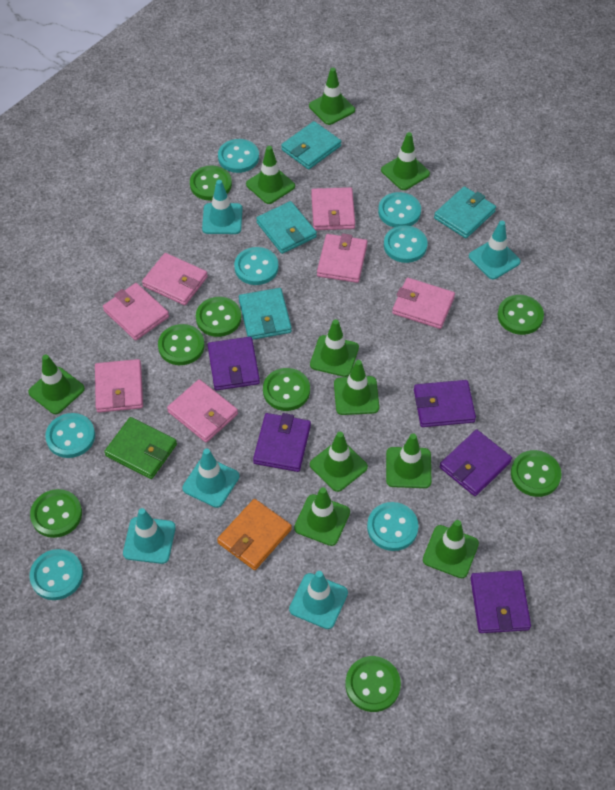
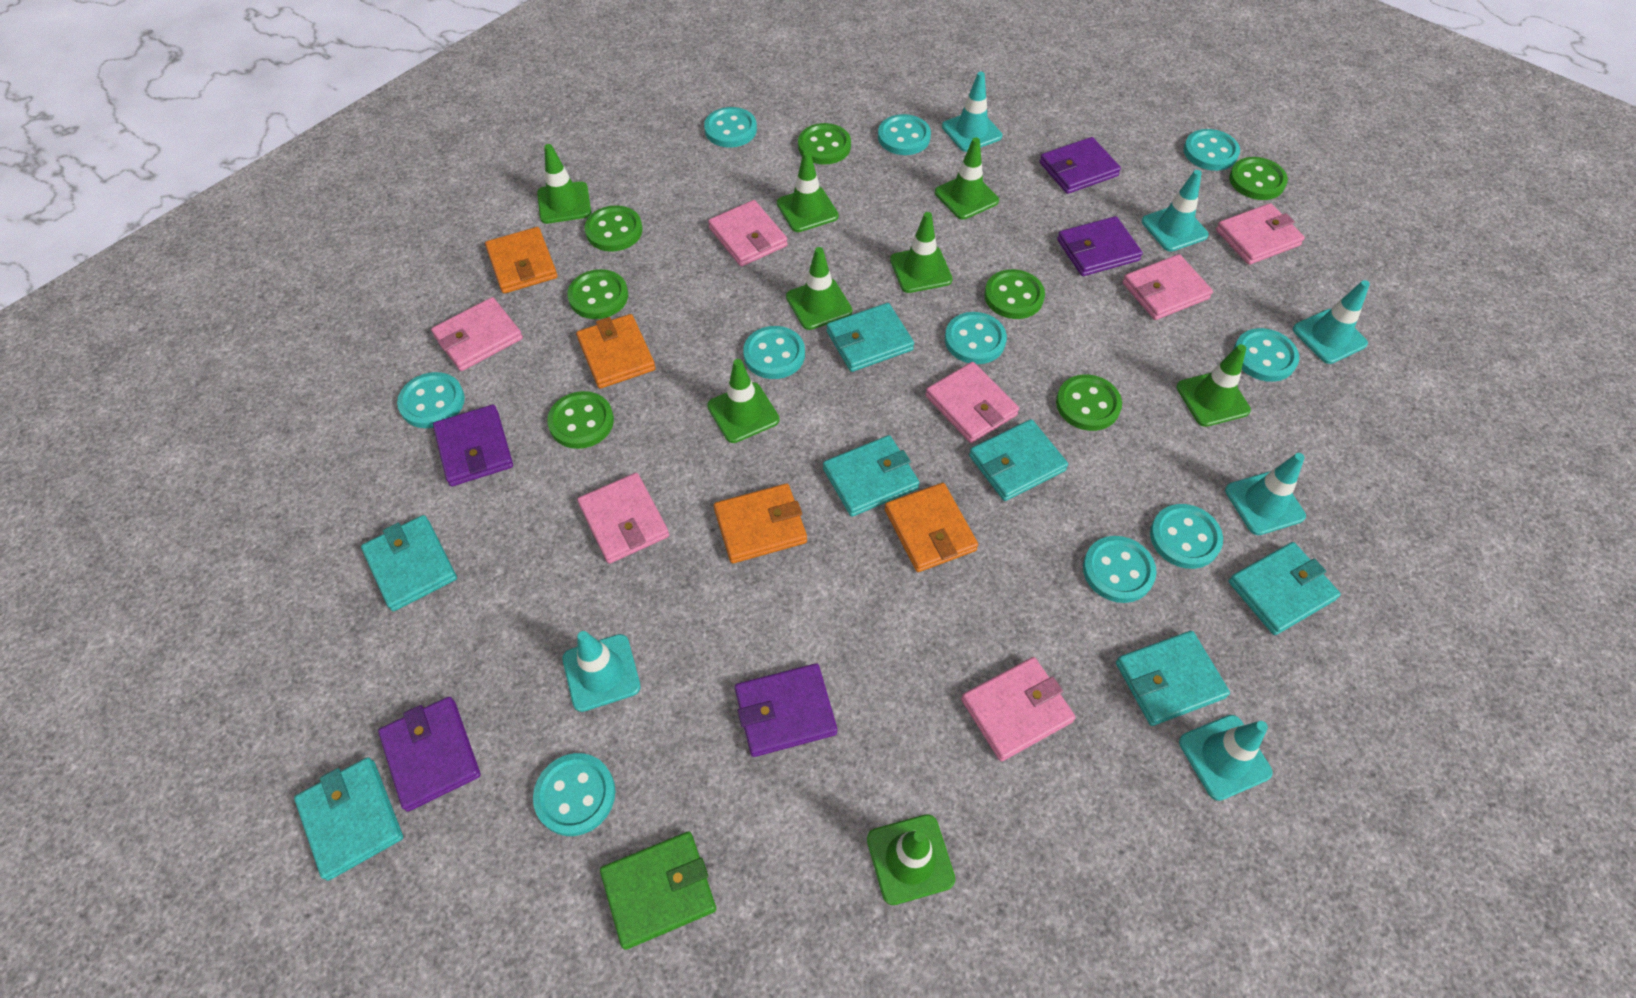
green button: 8 -> 7
green traffic cone: 10 -> 8
orange wallet: 1 -> 4
turquoise button: 7 -> 10
turquoise traffic cone: 5 -> 6
turquoise wallet: 4 -> 7

